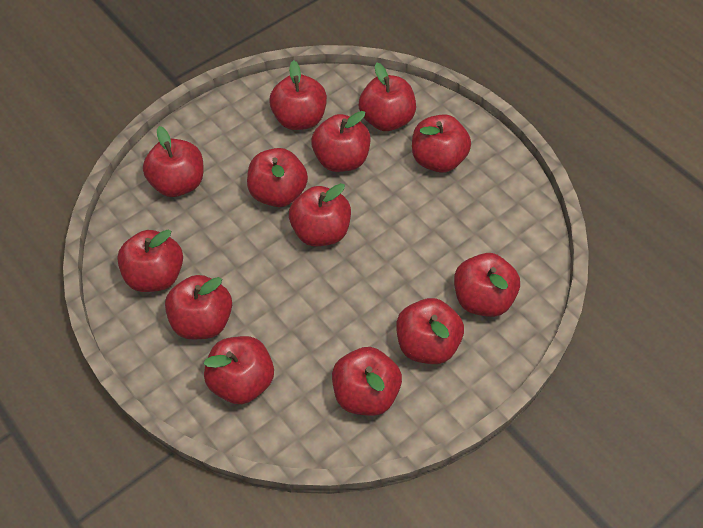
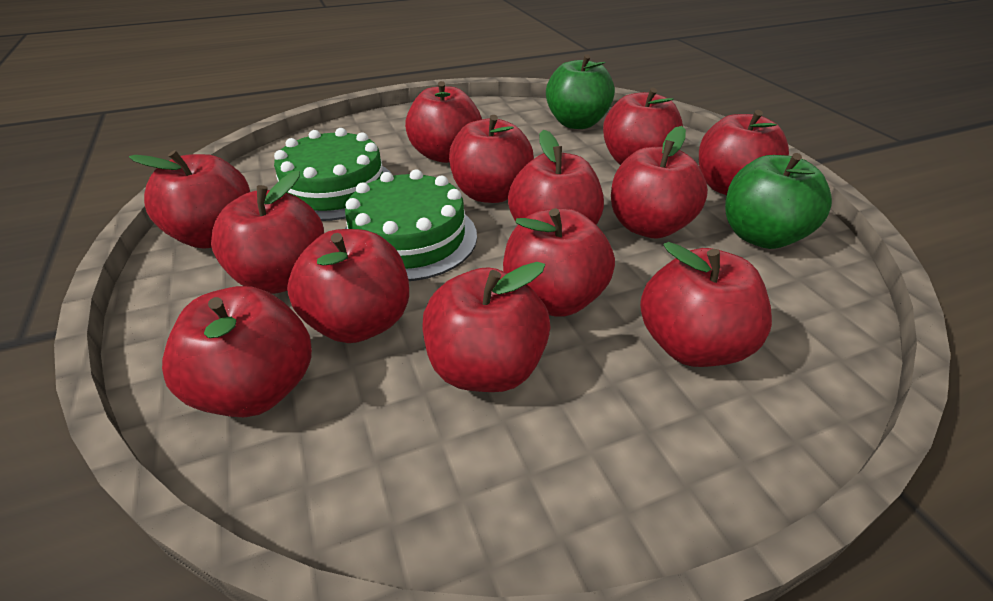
green apple: 0 -> 2
green cake: 0 -> 2

